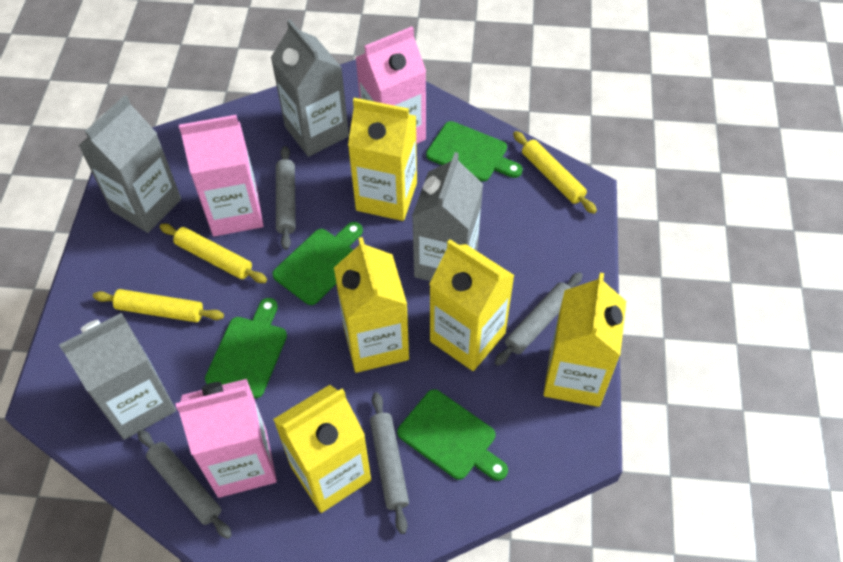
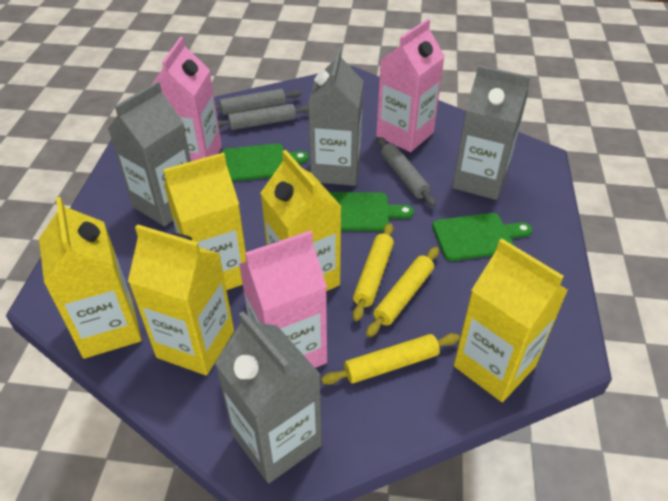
green cutting board: 4 -> 3
grey rolling pin: 4 -> 3

